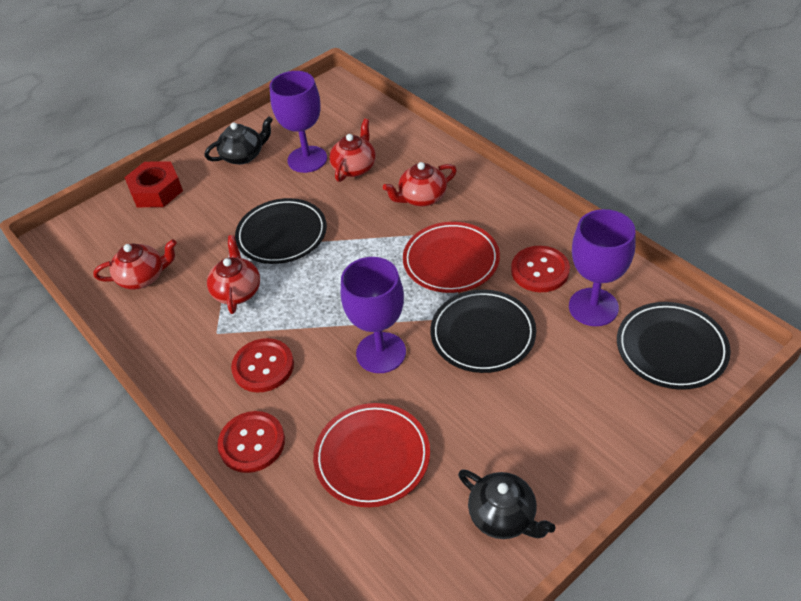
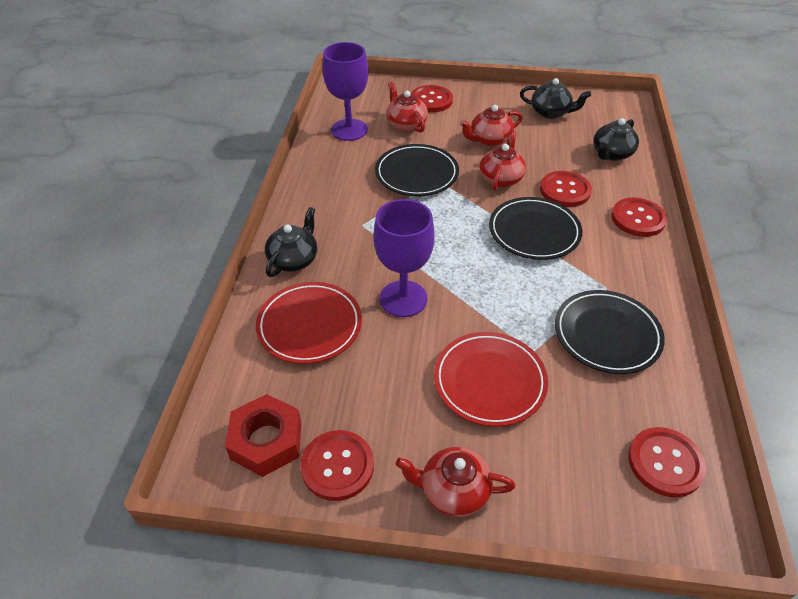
black teapot: 2 -> 3
purple goblet: 3 -> 2
red button: 3 -> 5

